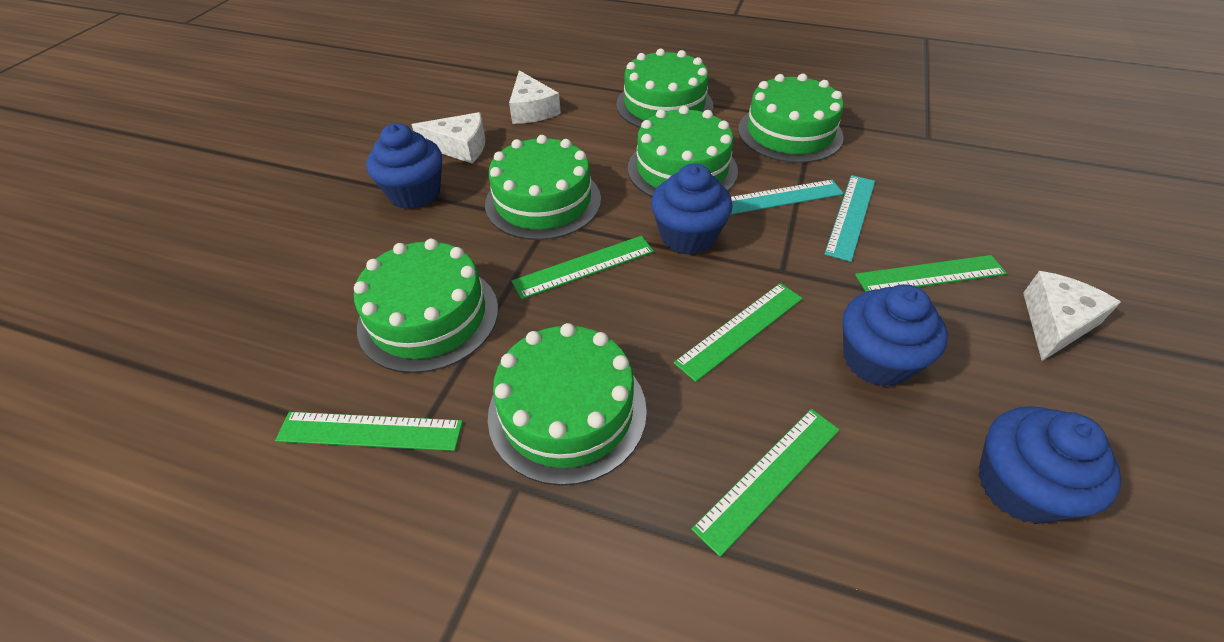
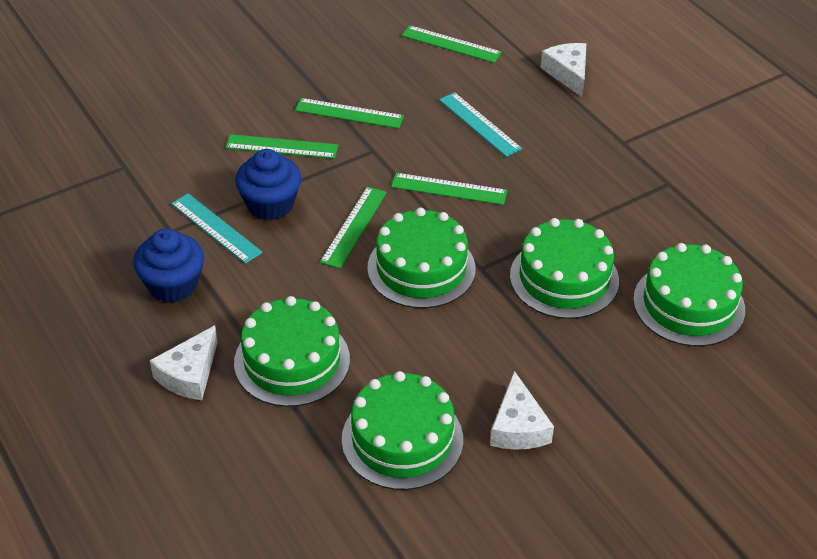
blue cupcake: 4 -> 2
green cake: 6 -> 5

